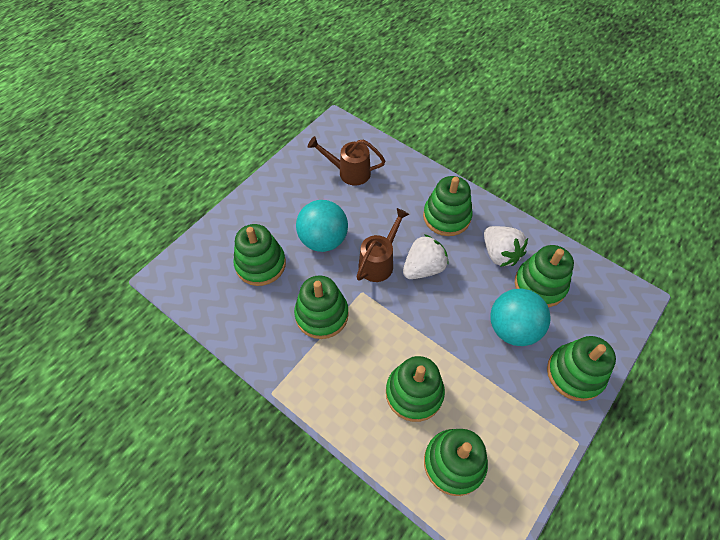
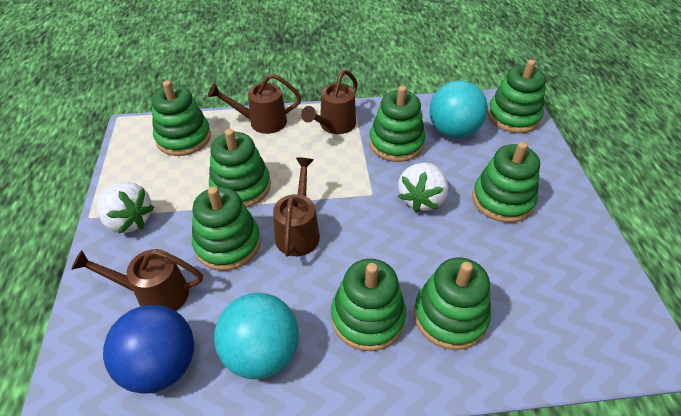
blue ball: 0 -> 1
brown watering can: 2 -> 4
green stacking toy: 7 -> 8

